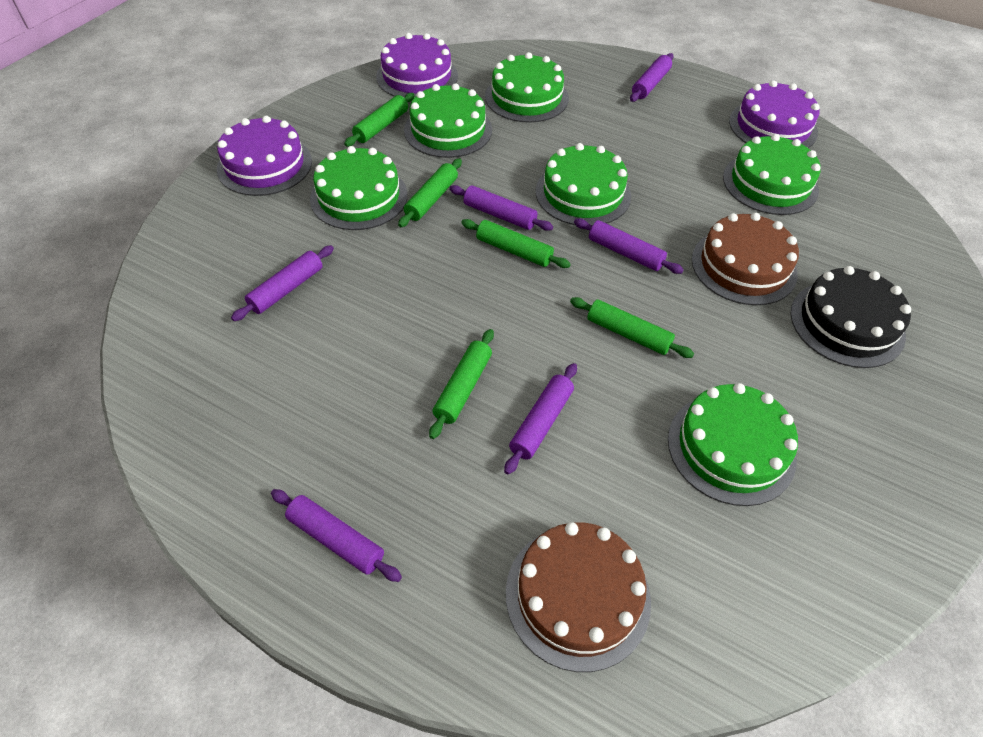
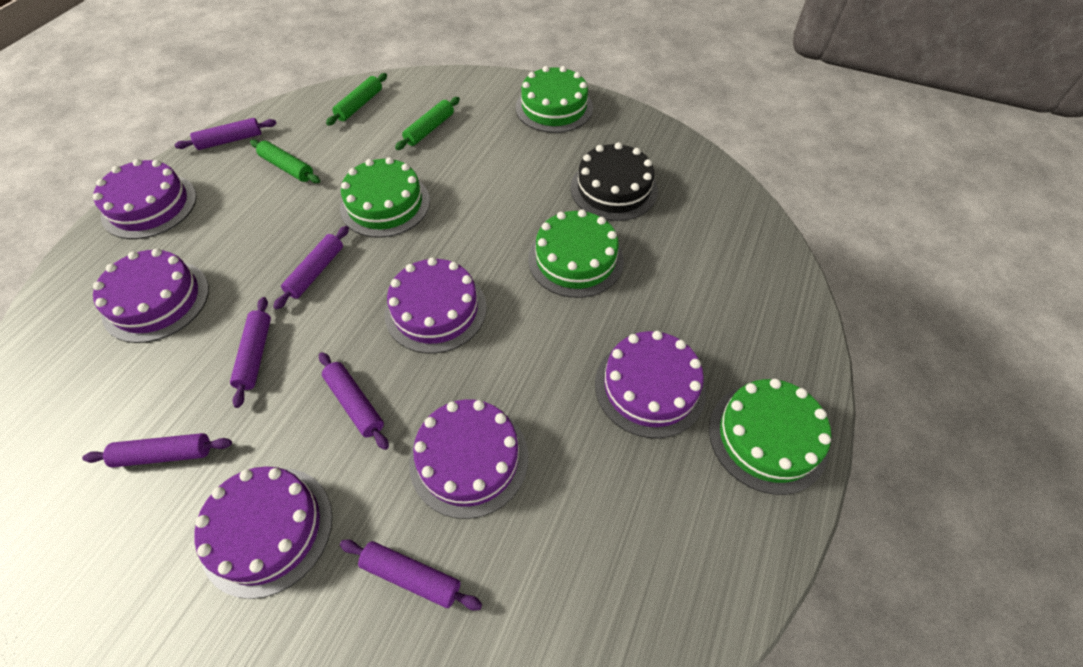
brown cake: 2 -> 0
green cake: 6 -> 4
green rolling pin: 5 -> 3
purple cake: 3 -> 6

